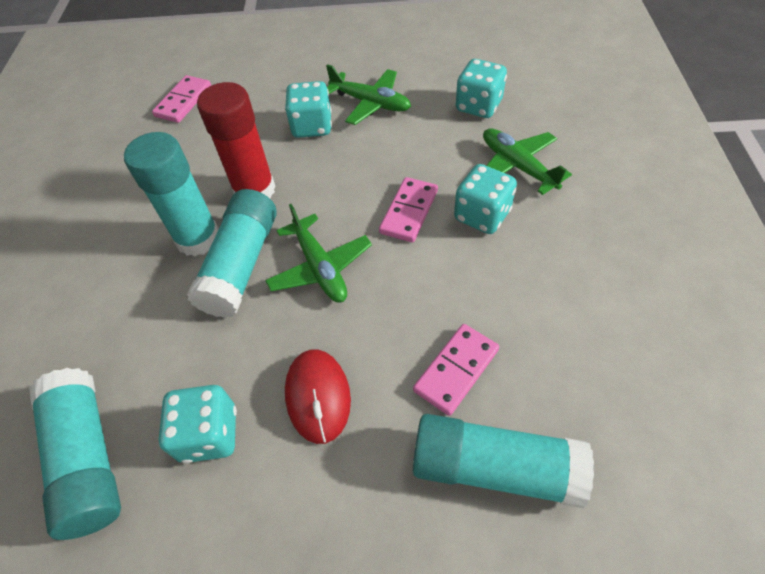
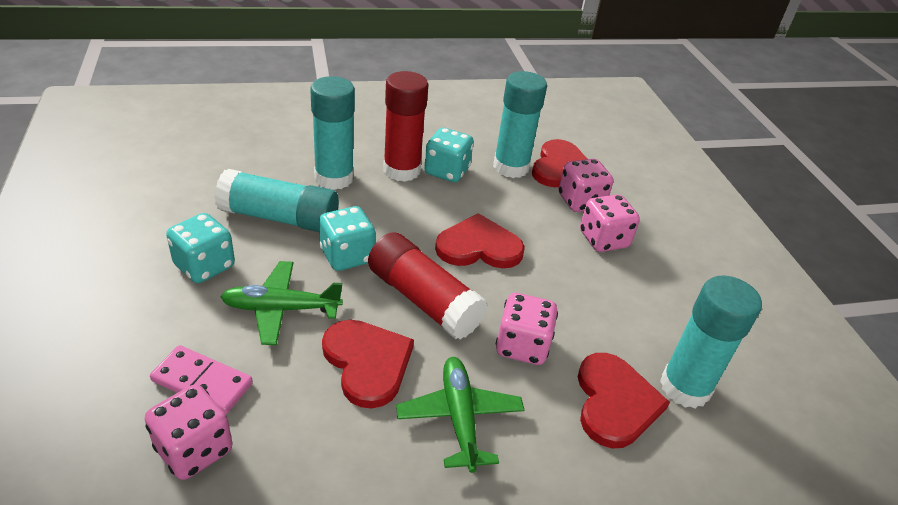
green plane: 3 -> 2
pink dice: 0 -> 4
pink domino: 3 -> 1
red glue stick: 1 -> 2
red heart: 0 -> 4
red mouse: 1 -> 0
turquoise dice: 4 -> 3

